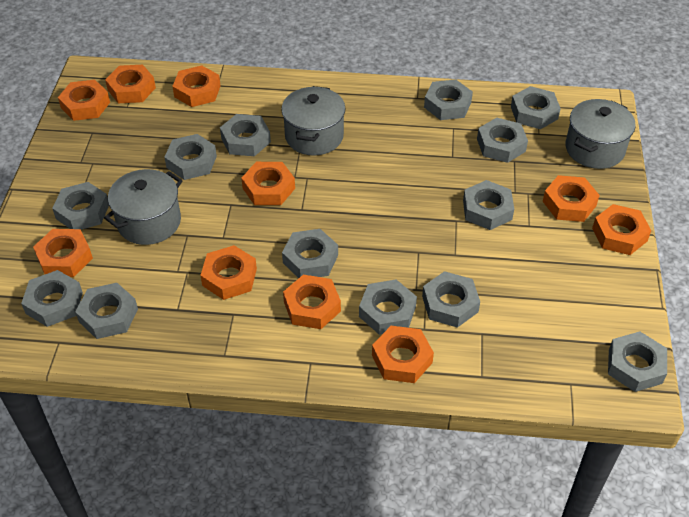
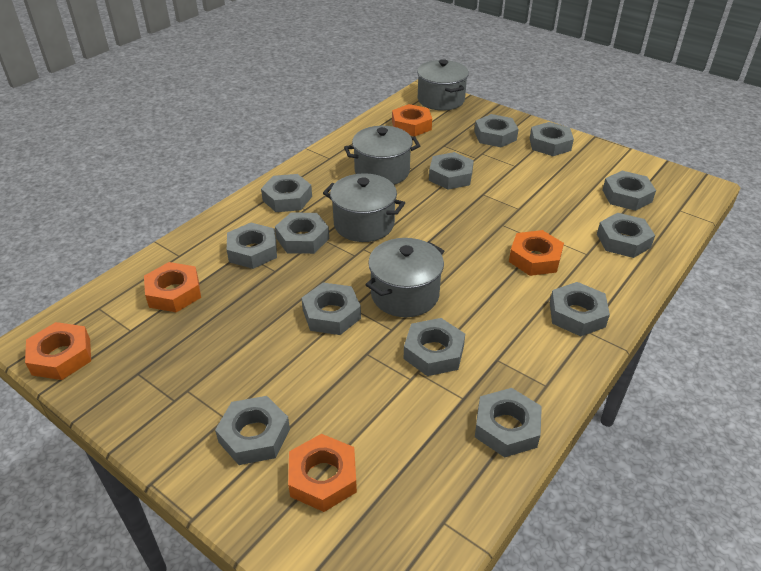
grey pot: 3 -> 4
orange nut: 10 -> 5

